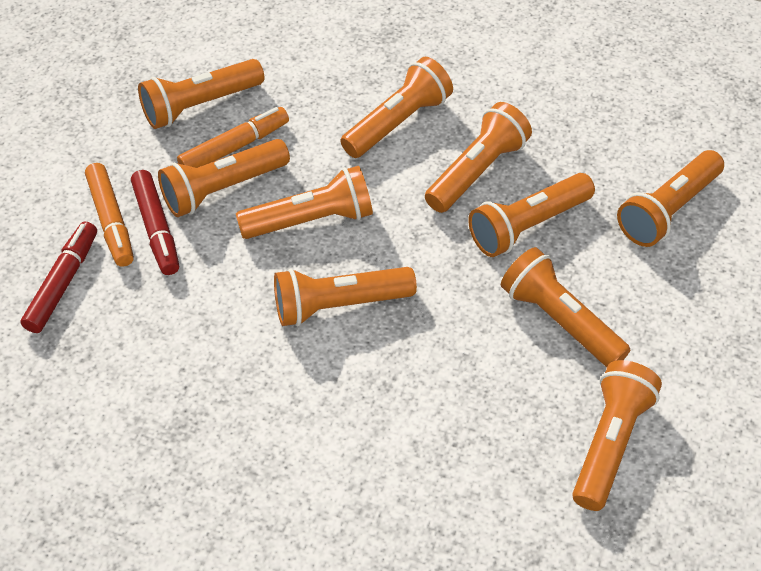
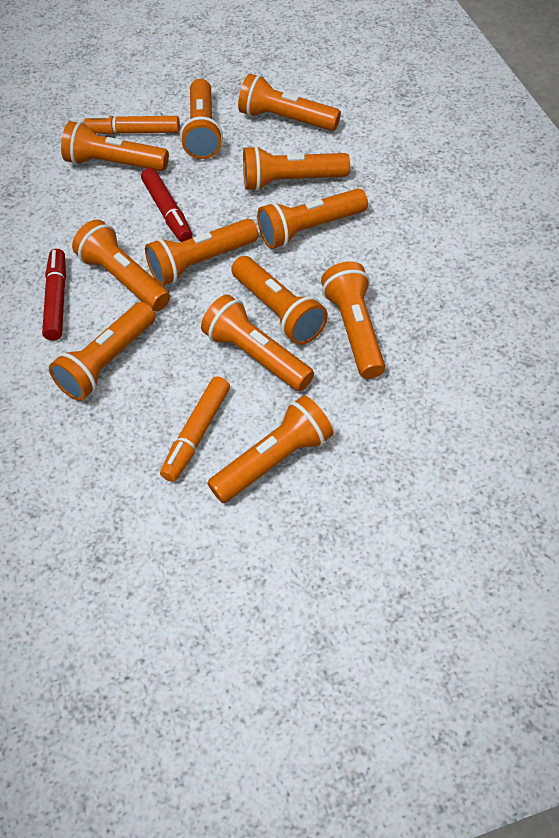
orange flashlight: 10 -> 12

